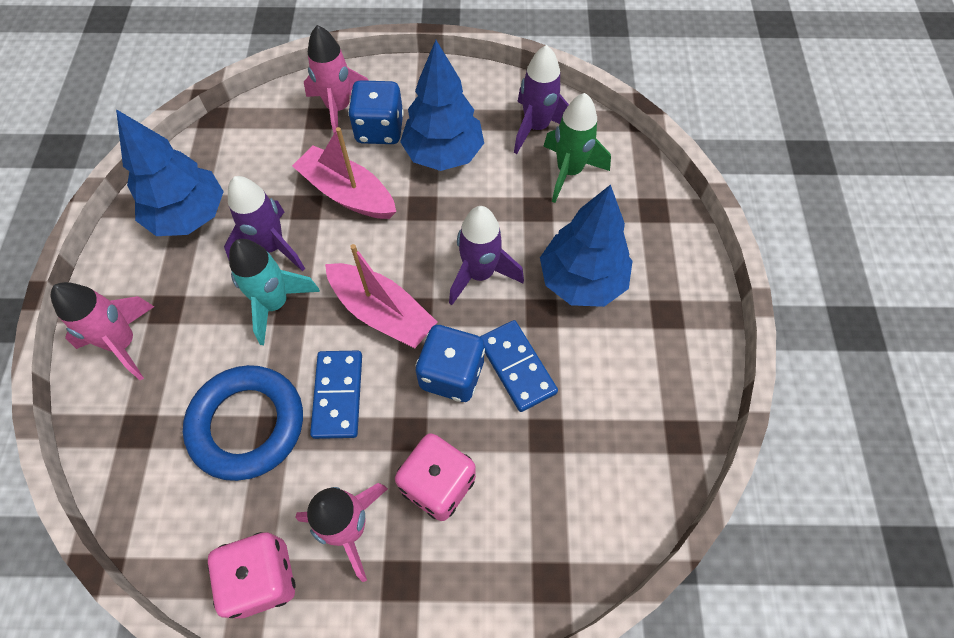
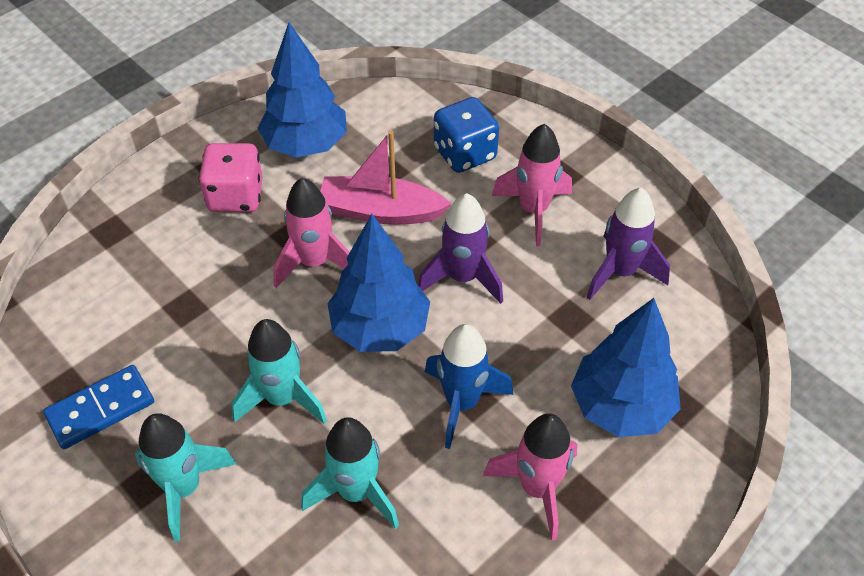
blue dice: 2 -> 1
blue domino: 2 -> 1
blue ring: 1 -> 0
blue rocket: 0 -> 1
green rocket: 1 -> 0
pink boat: 2 -> 1
pink dice: 2 -> 1
purple rocket: 3 -> 2
turquoise rocket: 1 -> 3

